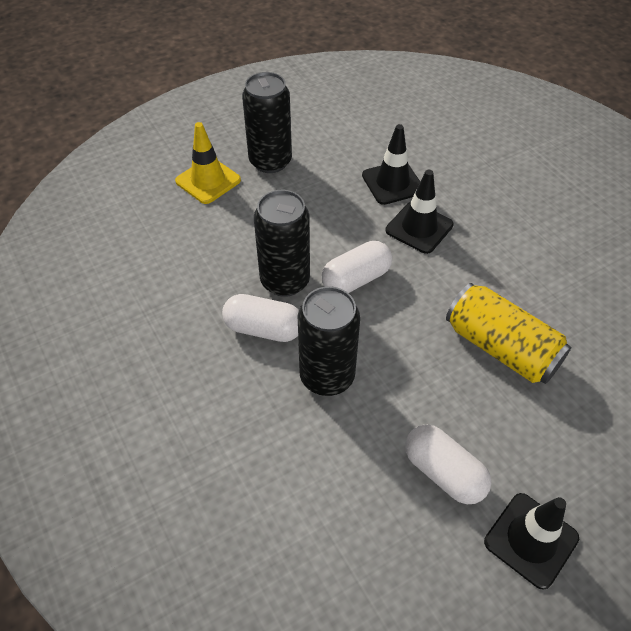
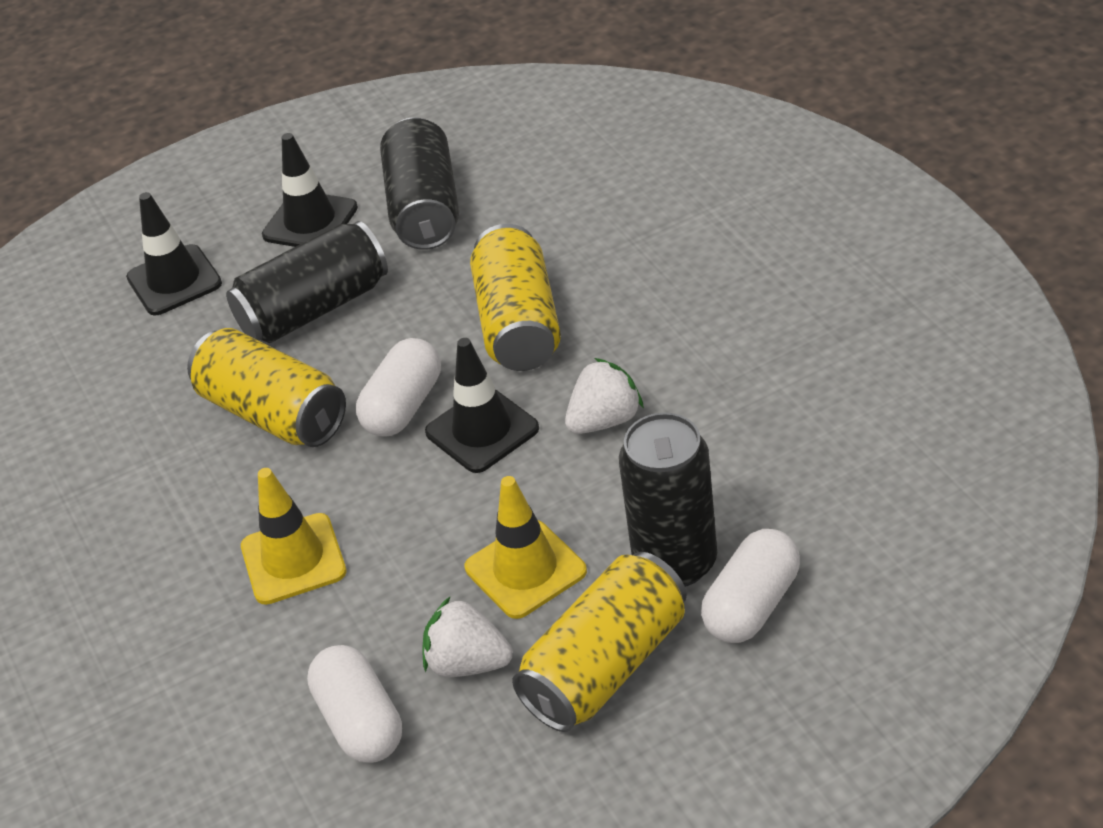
white strawberry: 0 -> 2
yellow can: 1 -> 3
yellow traffic cone: 1 -> 2

